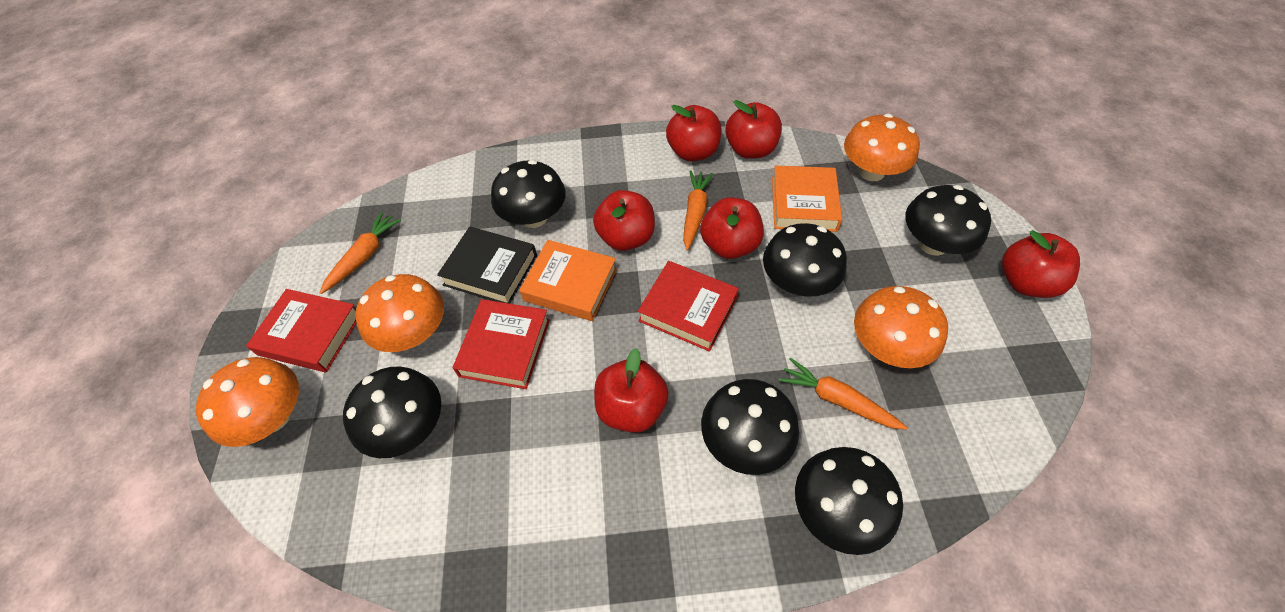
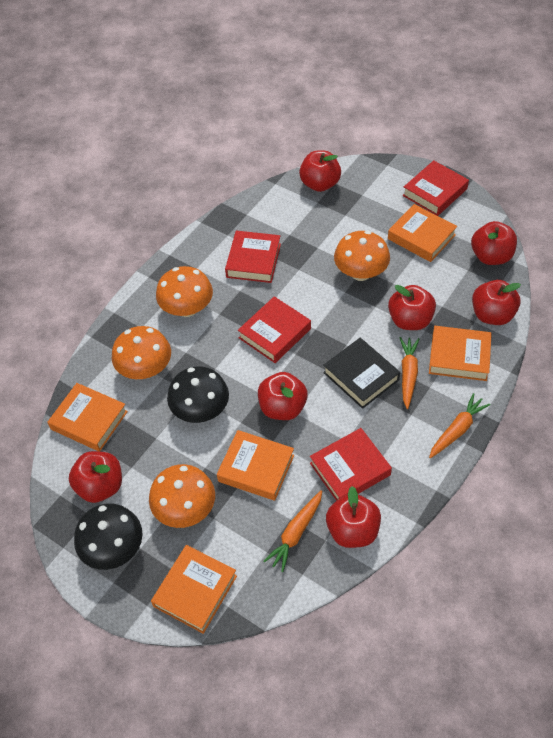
black mushroom: 6 -> 2
orange book: 2 -> 5
red apple: 6 -> 7
red book: 3 -> 4

